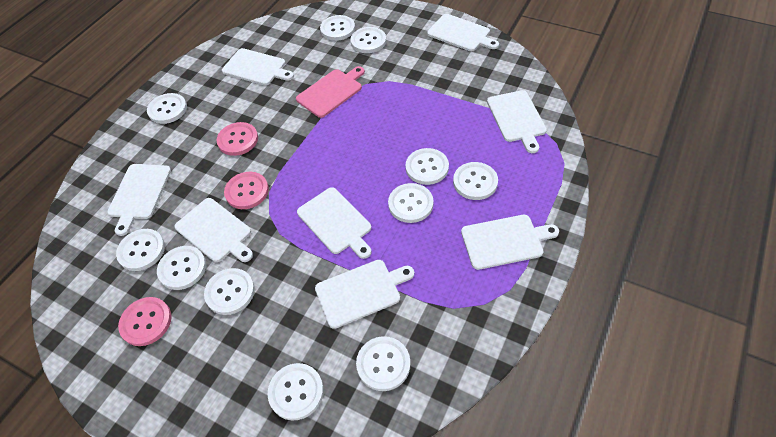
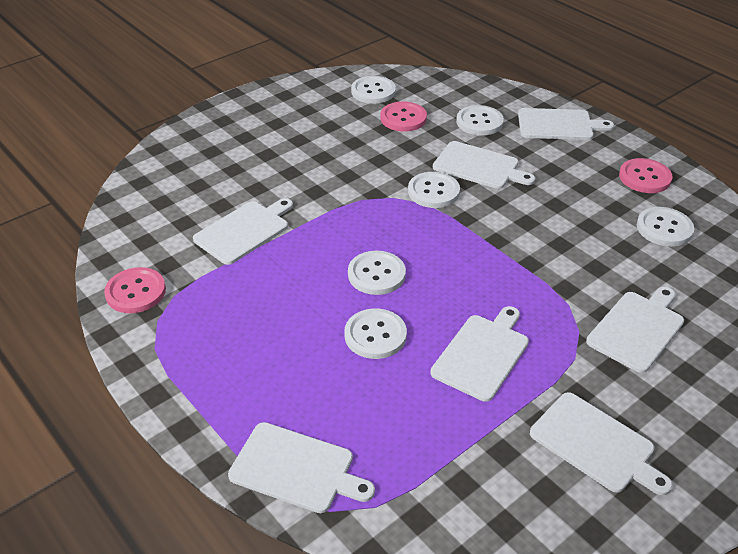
pink cutting board: 1 -> 0
white button: 11 -> 6
white cutting board: 8 -> 7

